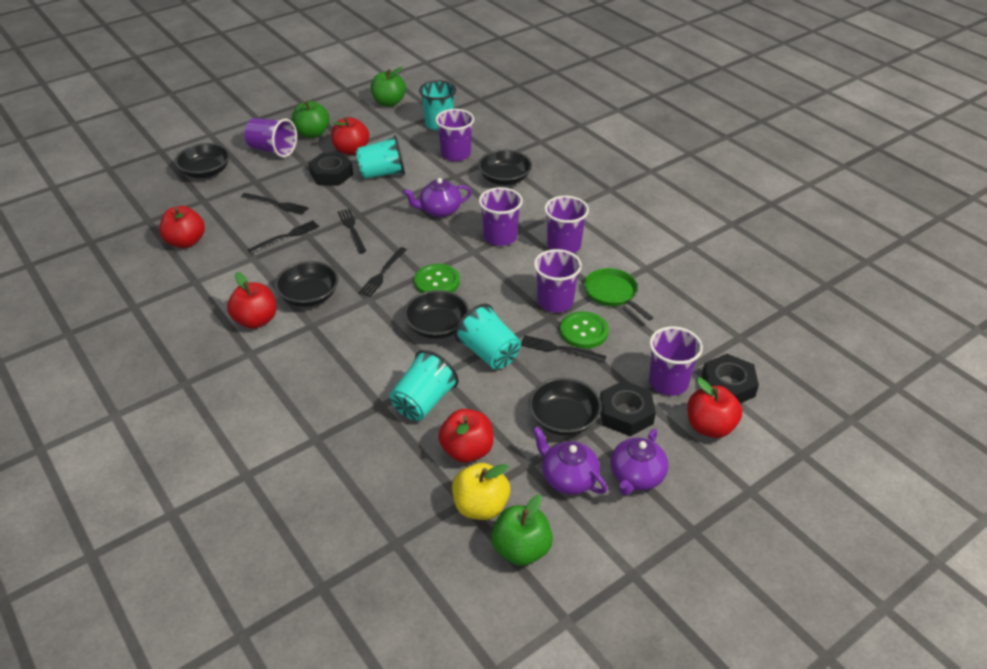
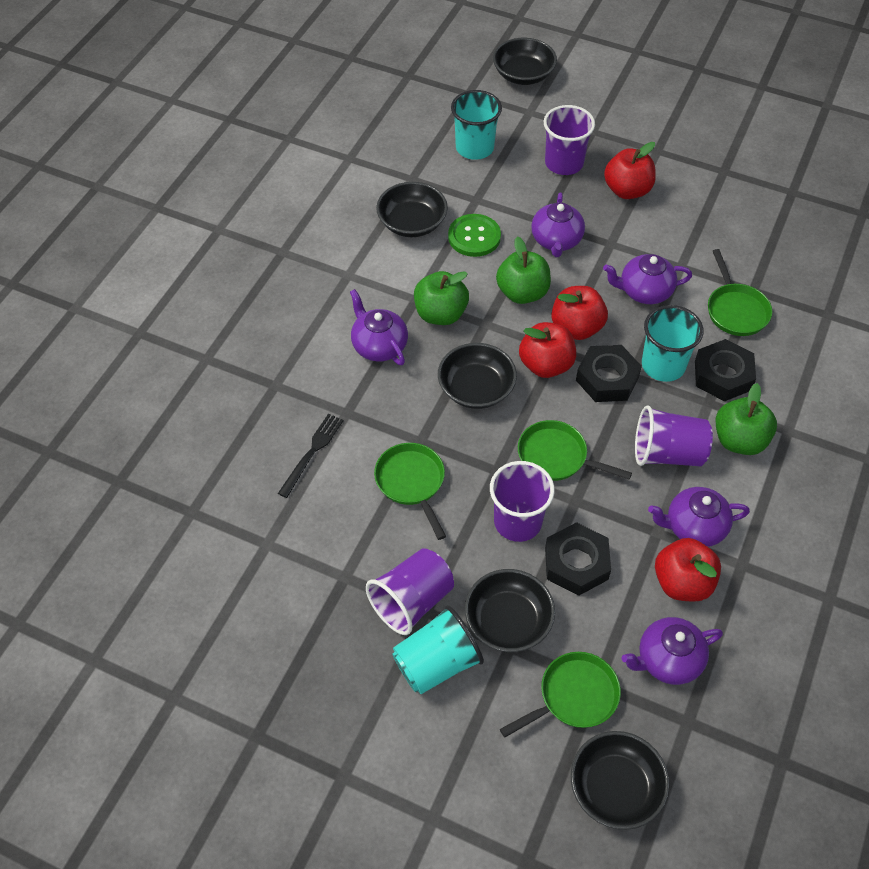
black fork: 5 -> 1
green button: 2 -> 1
green pan: 1 -> 4
purple cup: 6 -> 4
purple teapot: 3 -> 5
red apple: 5 -> 4
turquoise cup: 4 -> 3
yellow apple: 1 -> 0

